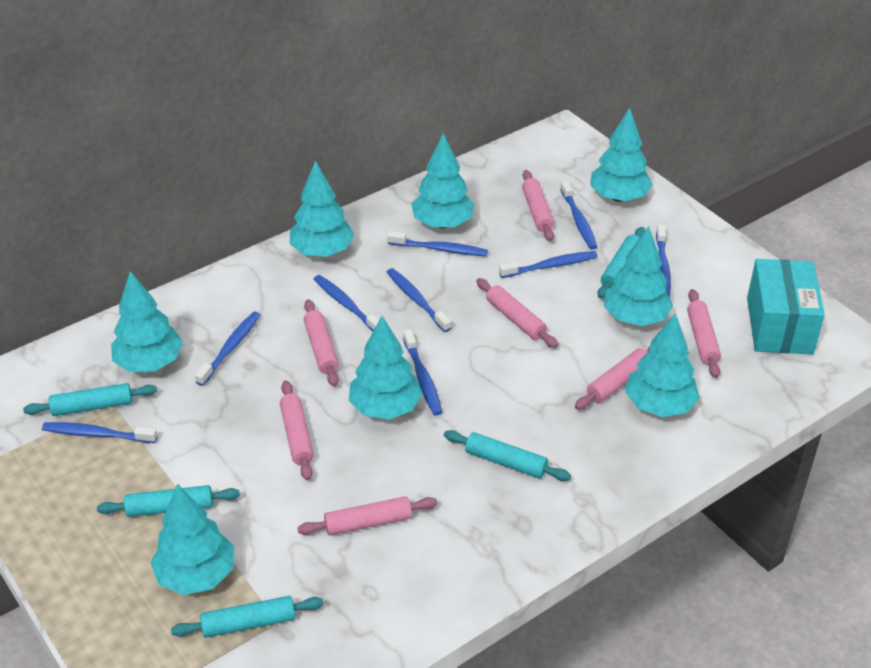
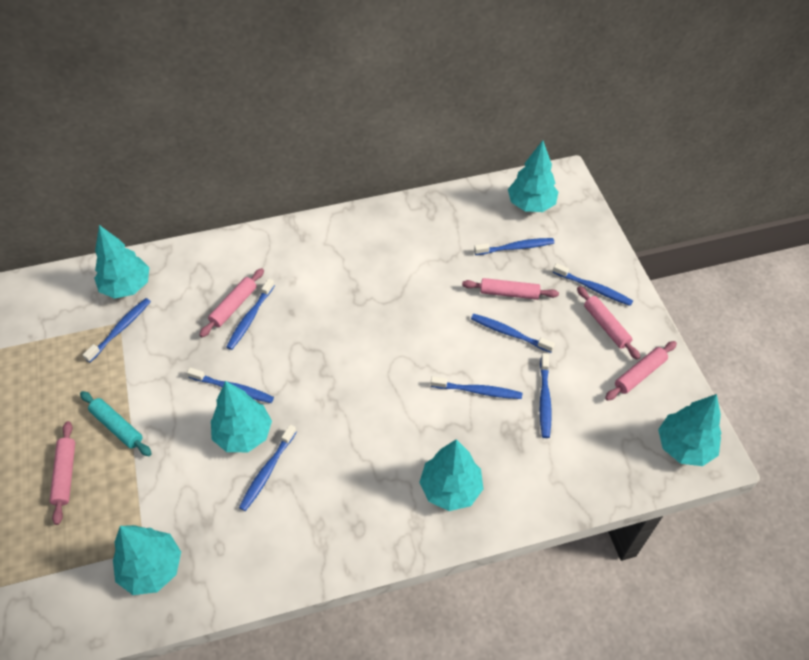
pink rolling pin: 7 -> 5
turquoise box: 1 -> 0
turquoise rolling pin: 5 -> 1
turquoise tree: 8 -> 6

